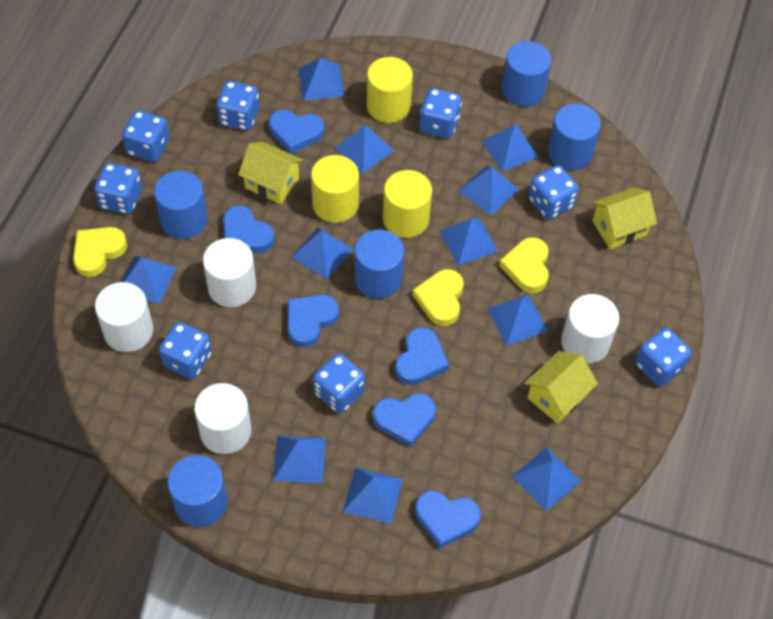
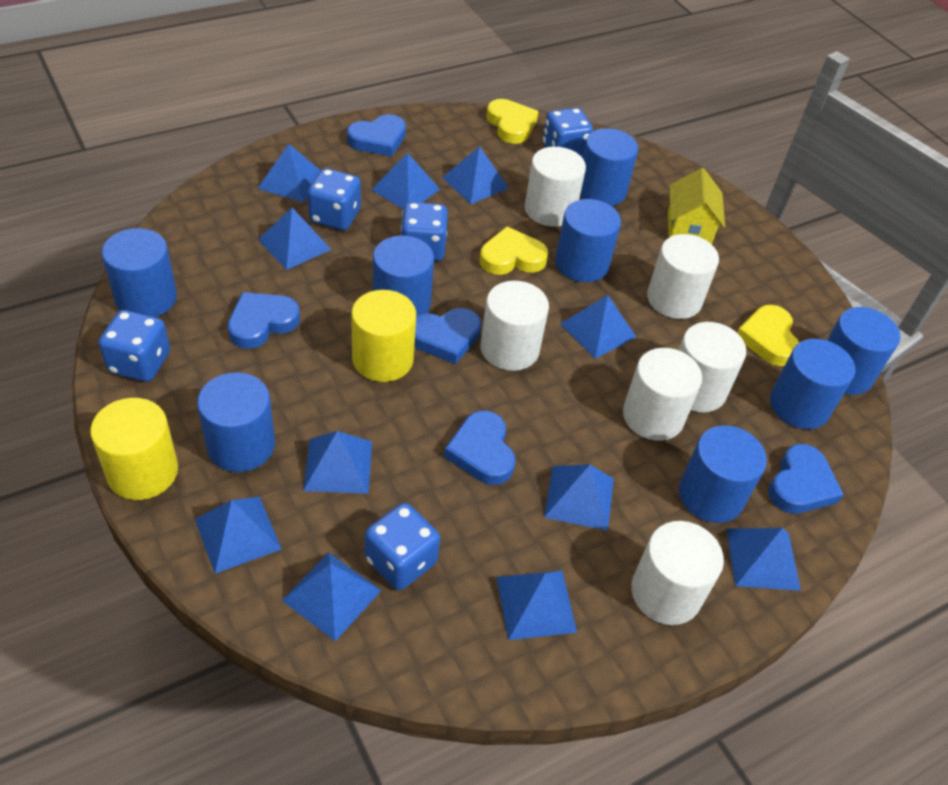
blue cylinder: 5 -> 8
blue dice: 8 -> 5
blue heart: 6 -> 5
white cylinder: 4 -> 6
yellow cylinder: 3 -> 2
yellow house: 3 -> 1

